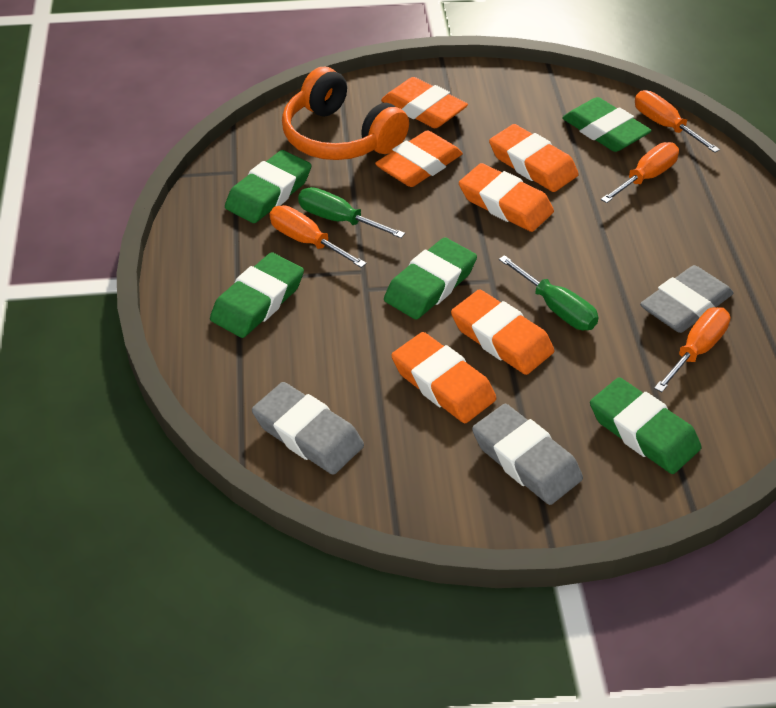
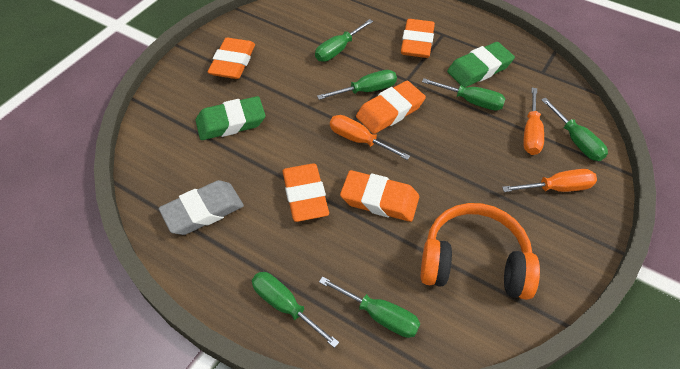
green eraser: 5 -> 2
green screwdriver: 2 -> 6
grey eraser: 3 -> 1
orange eraser: 6 -> 5
orange screwdriver: 4 -> 3

